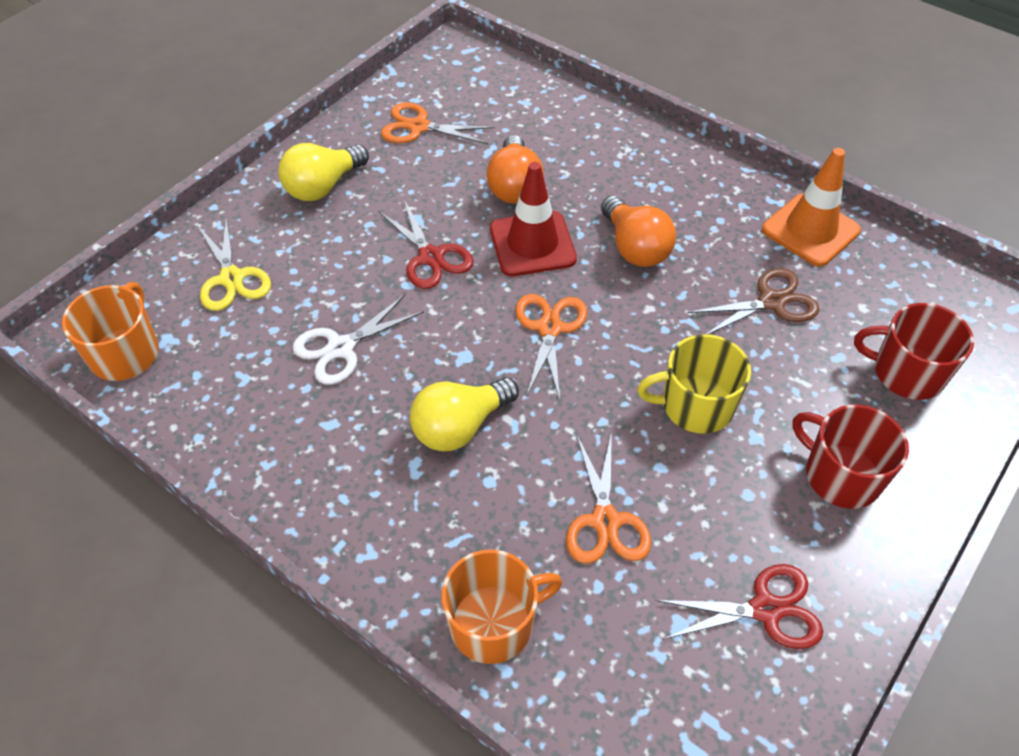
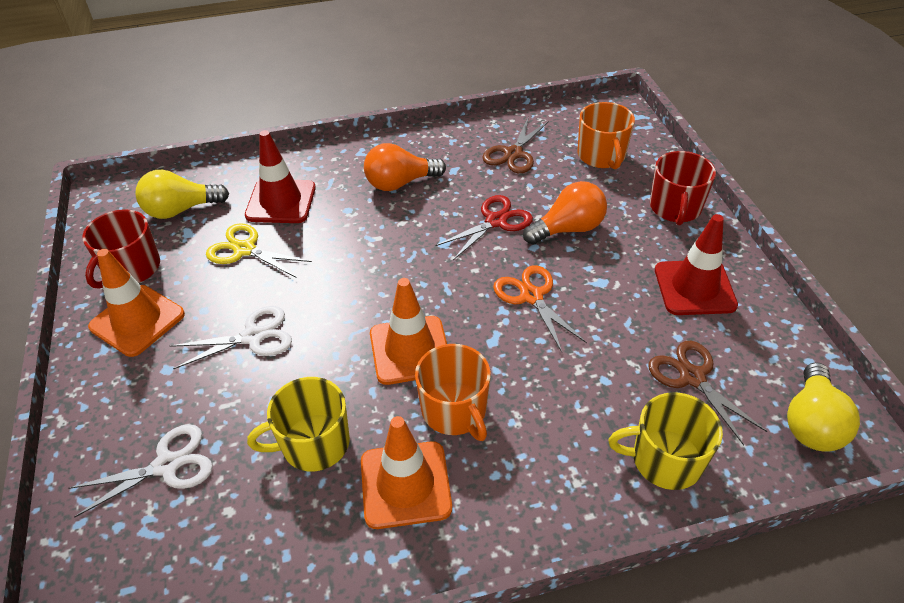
brown scissors: 1 -> 2
orange scissors: 3 -> 1
orange traffic cone: 1 -> 3
red scissors: 2 -> 1
red traffic cone: 1 -> 2
white scissors: 1 -> 2
yellow mug: 1 -> 2

